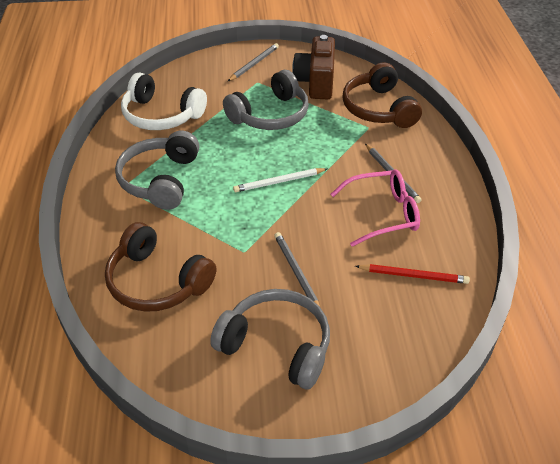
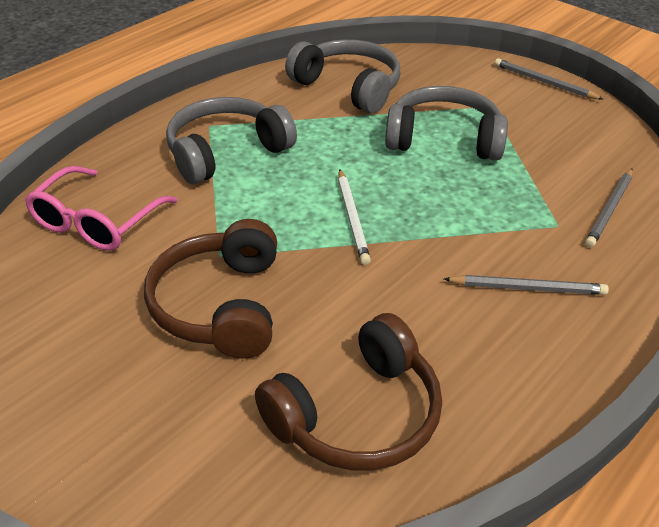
brown camera: 1 -> 0
red pencil: 1 -> 0
white headphones: 1 -> 0

